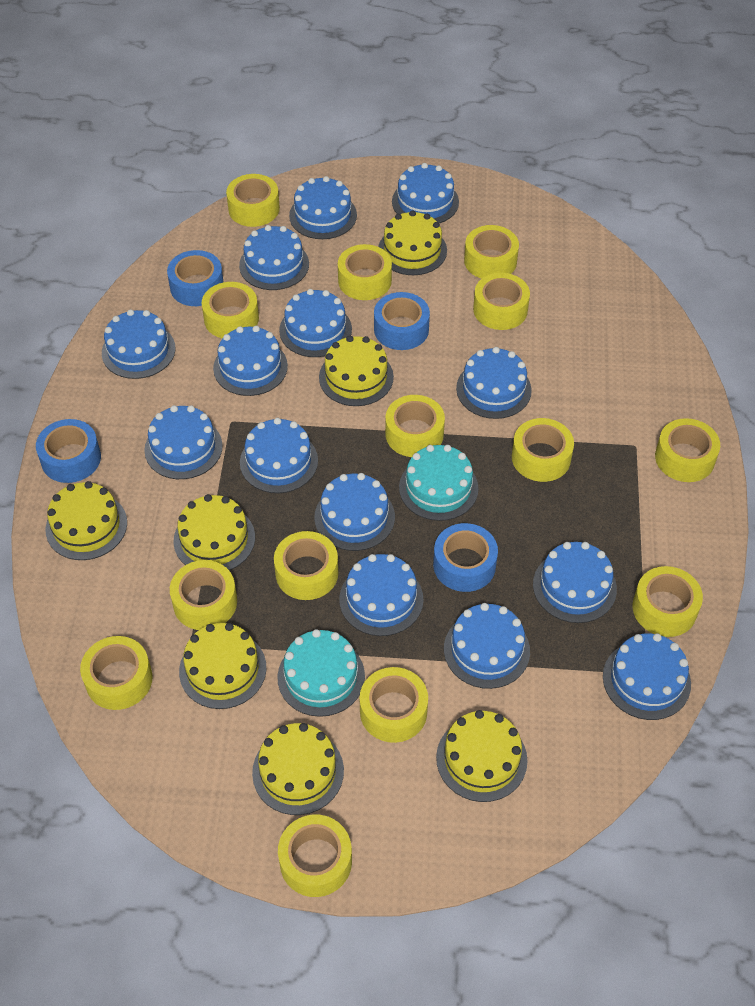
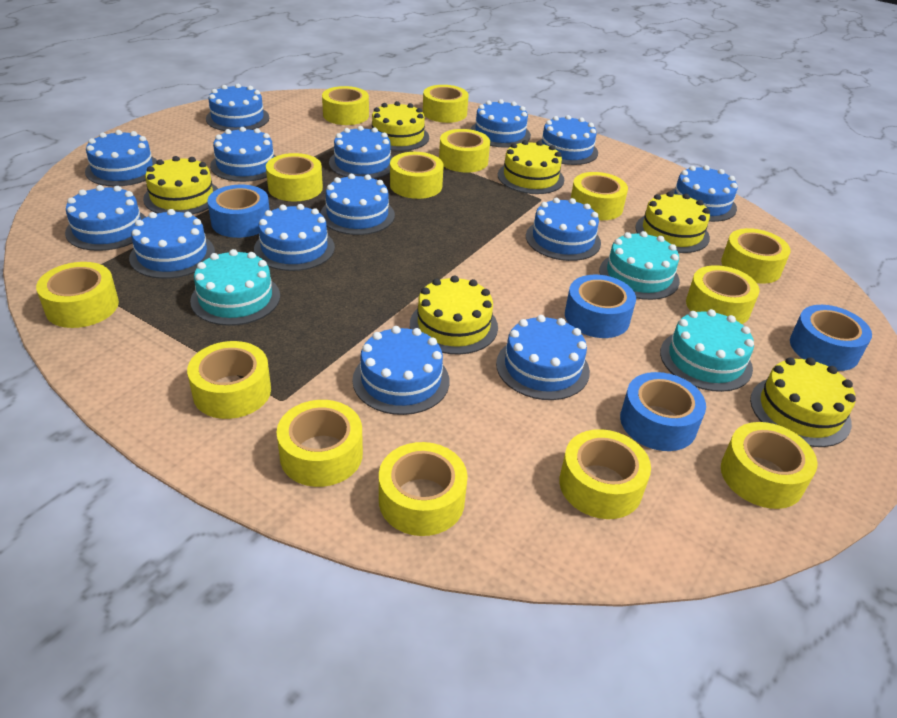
turquoise cake: 2 -> 3
yellow cake: 7 -> 6

